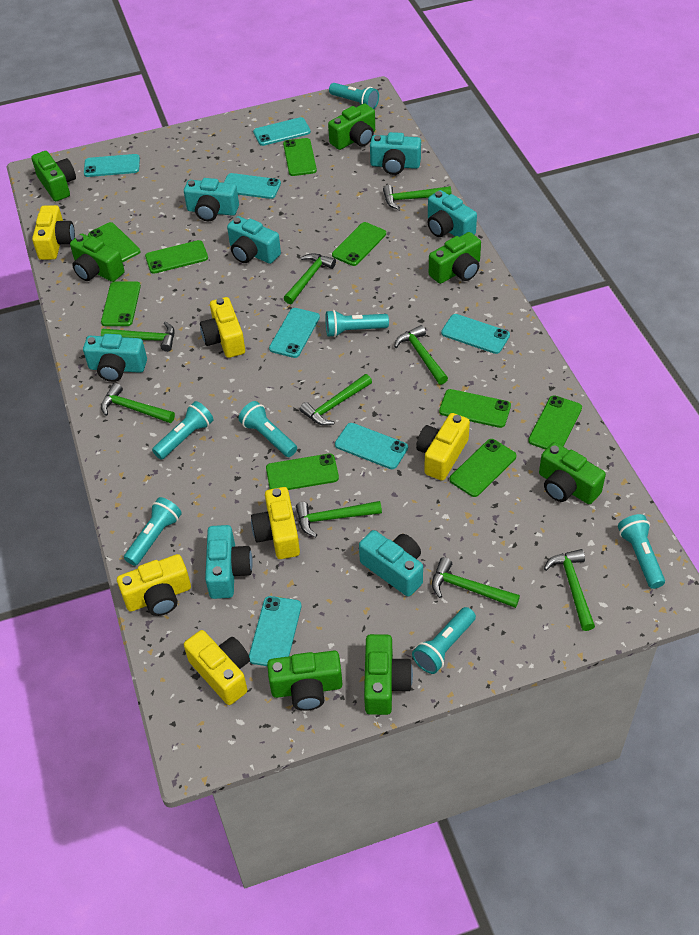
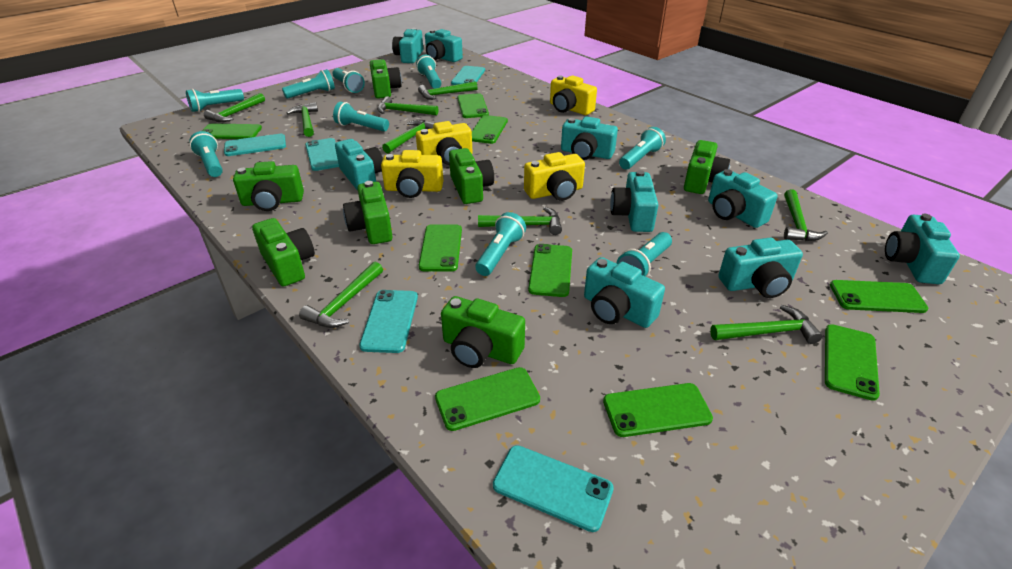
turquoise camera: 7 -> 9
turquoise flashlight: 7 -> 9
turquoise phone: 7 -> 5
yellow camera: 6 -> 4

